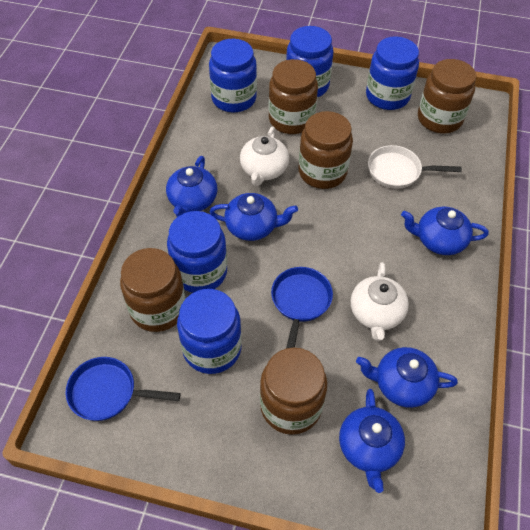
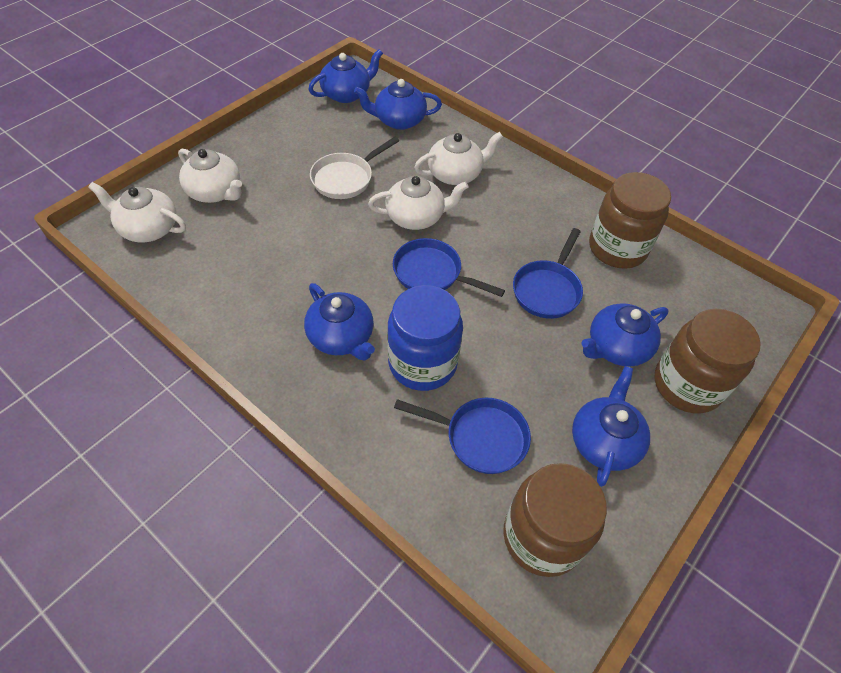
blue jar: 5 -> 1
blue pan: 2 -> 3
brown jar: 5 -> 3
white teapot: 2 -> 4

